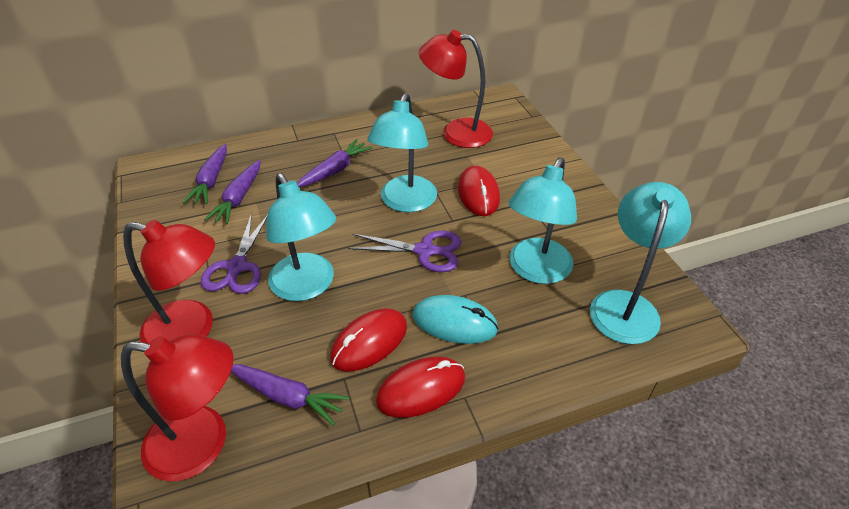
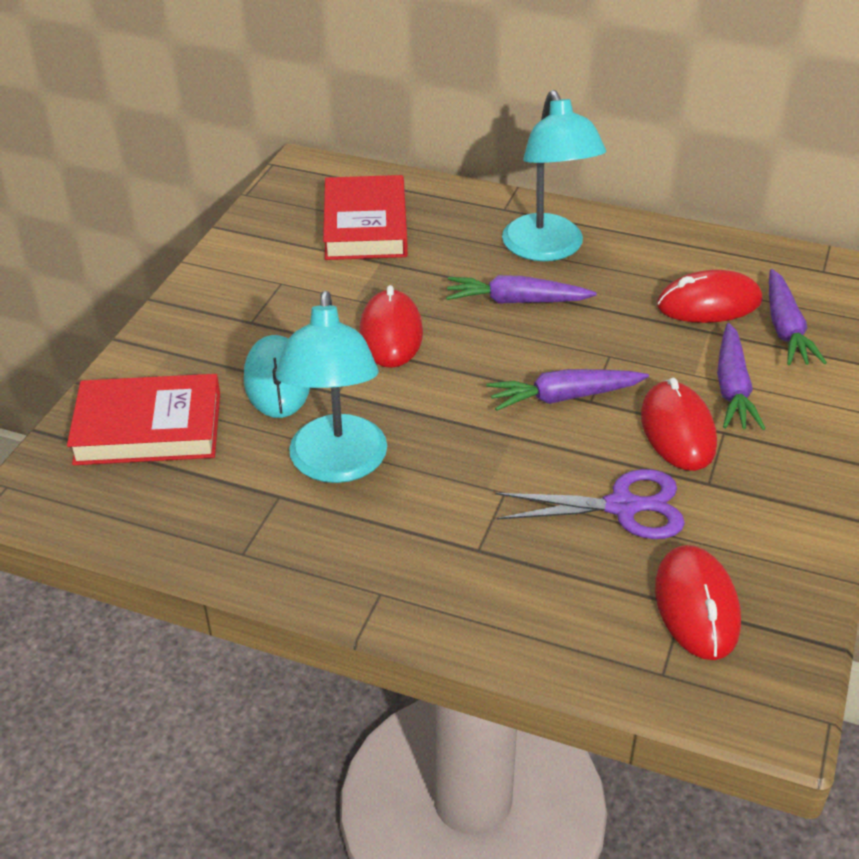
purple scissors: 2 -> 1
red book: 0 -> 2
red lamp: 3 -> 0
red mouse: 3 -> 4
turquoise lamp: 4 -> 2

